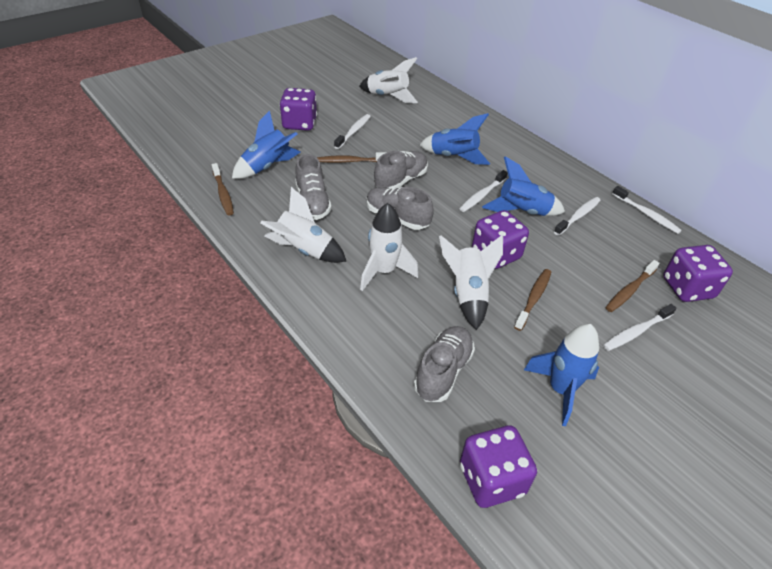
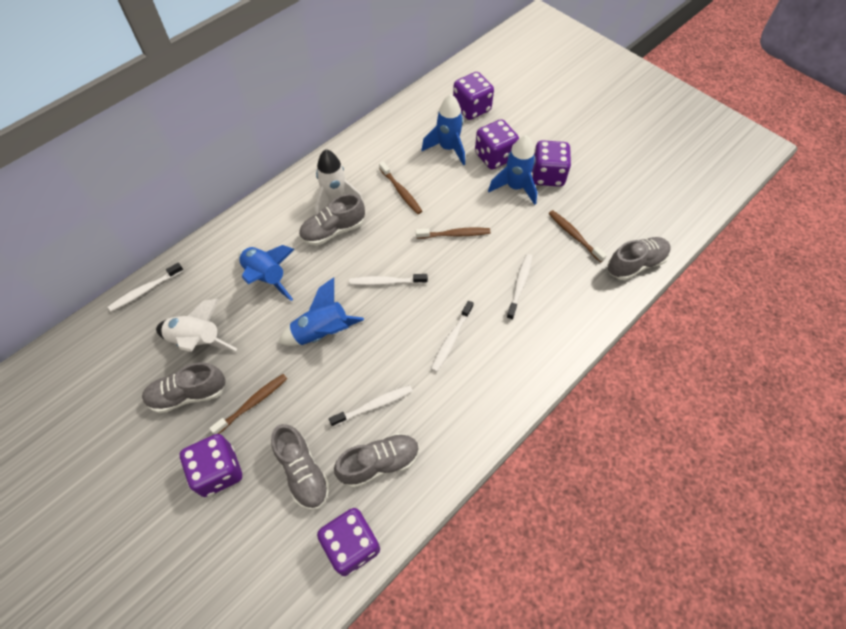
grey shoe: 4 -> 5
purple dice: 4 -> 5
white rocket: 4 -> 2

